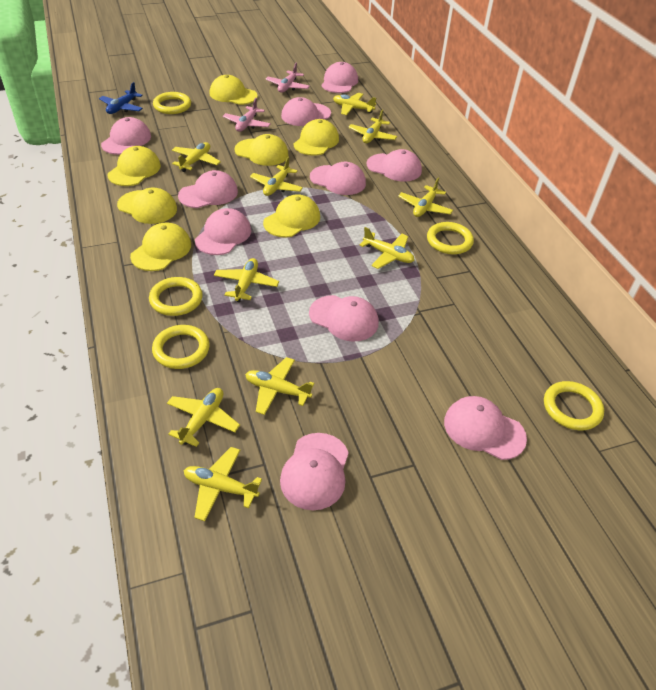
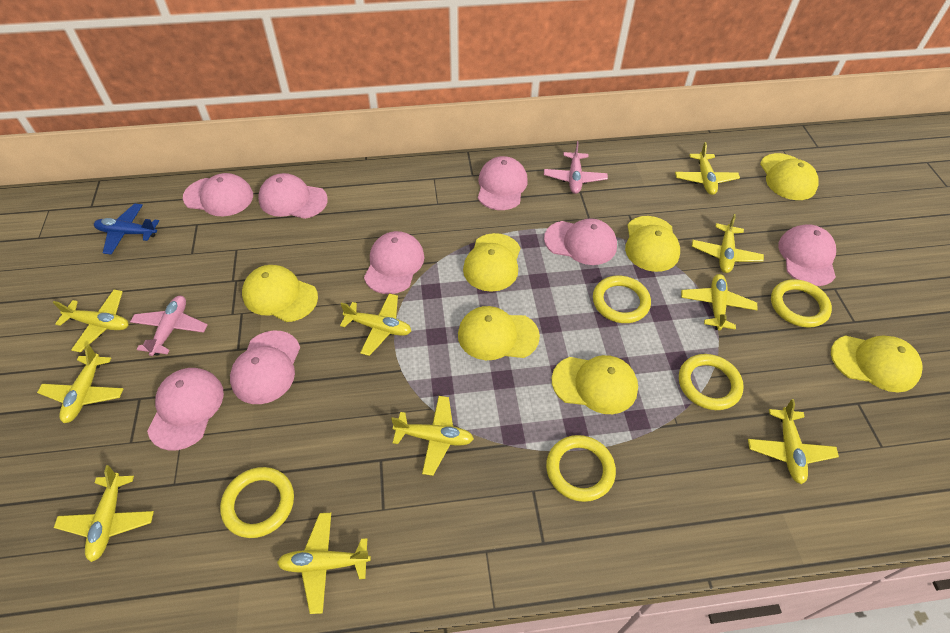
pink cap: 10 -> 8

